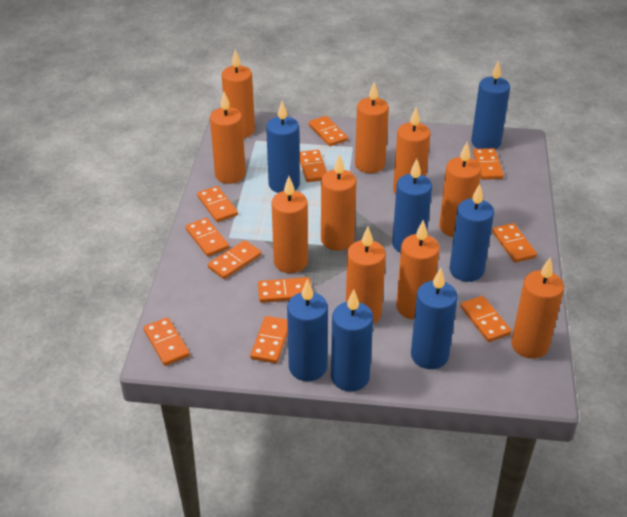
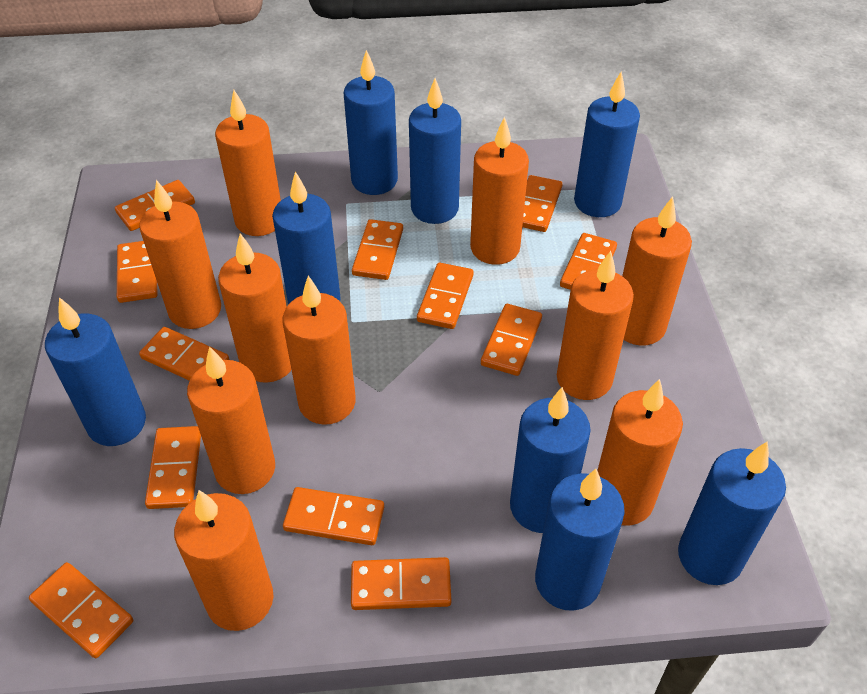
blue candle: 7 -> 8
orange domino: 11 -> 12

